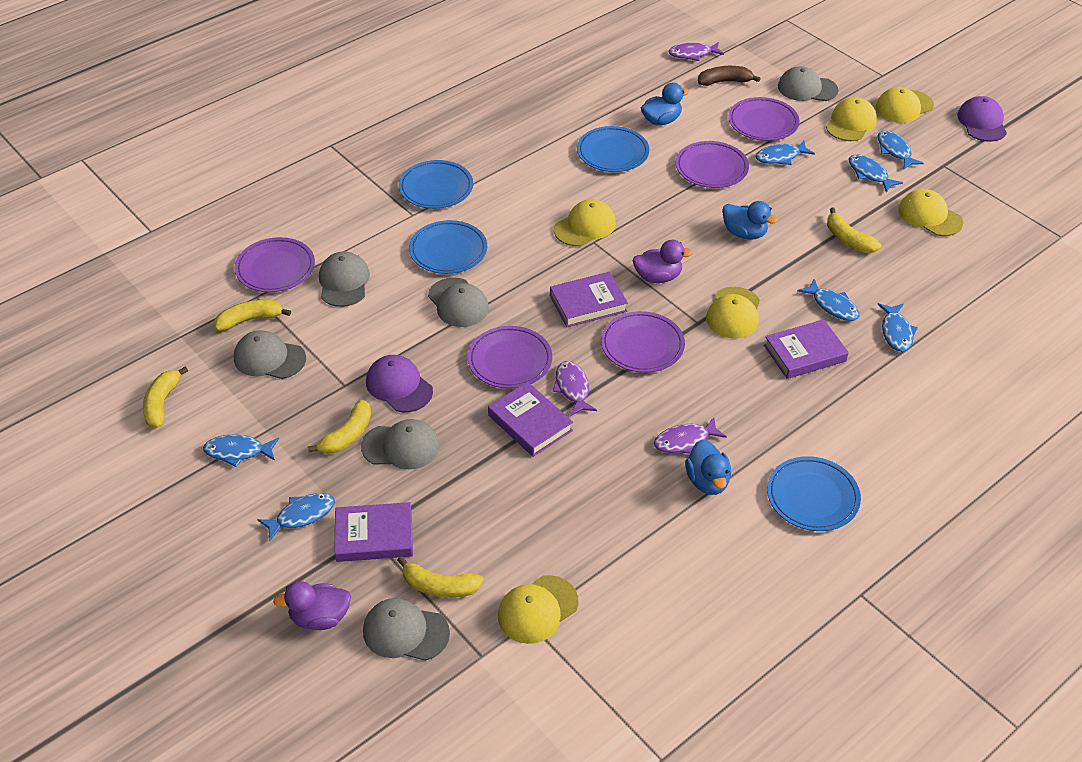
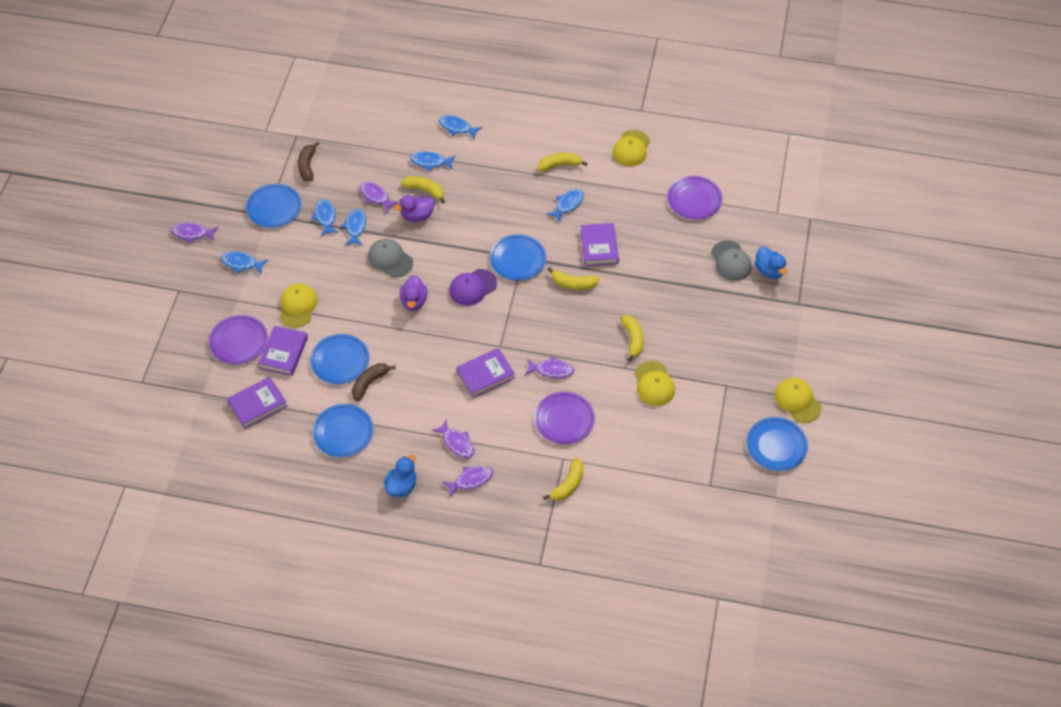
blue duck: 3 -> 2
blue fish: 7 -> 6
blue plate: 4 -> 5
brown banana: 1 -> 2
grey cap: 6 -> 2
purple cap: 2 -> 1
purple fish: 3 -> 5
purple plate: 5 -> 3
yellow cap: 6 -> 4

